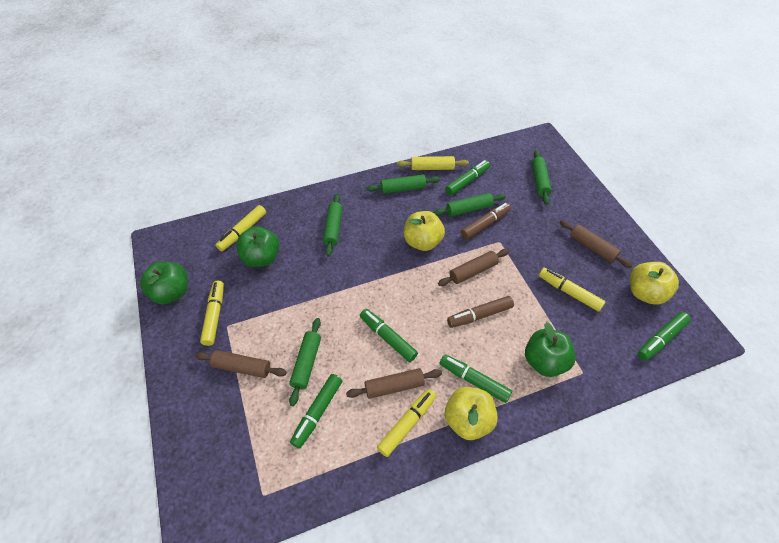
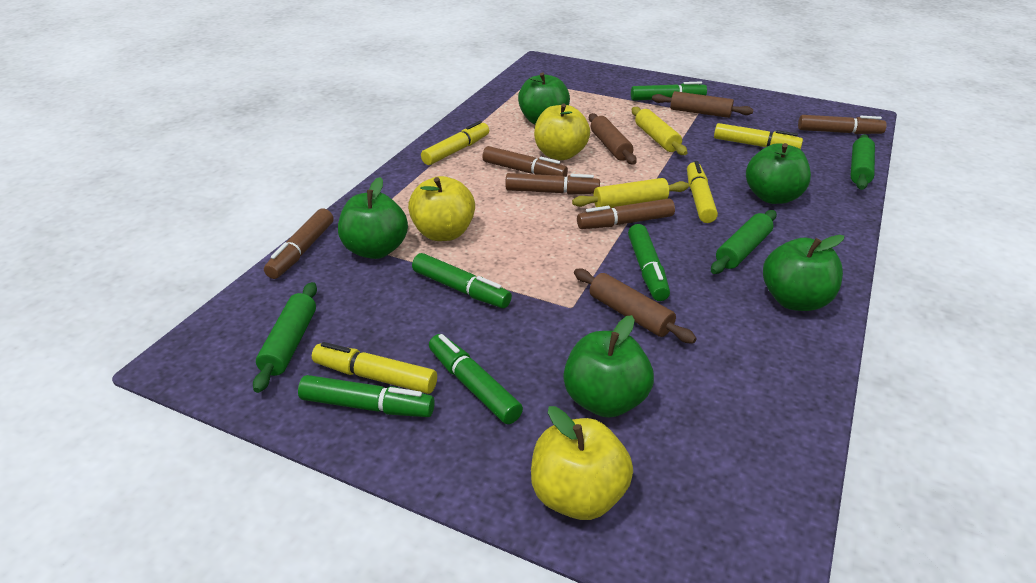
brown marker: 2 -> 5
brown rolling pin: 4 -> 3
green apple: 3 -> 5
green rolling pin: 5 -> 3
yellow rolling pin: 1 -> 2

